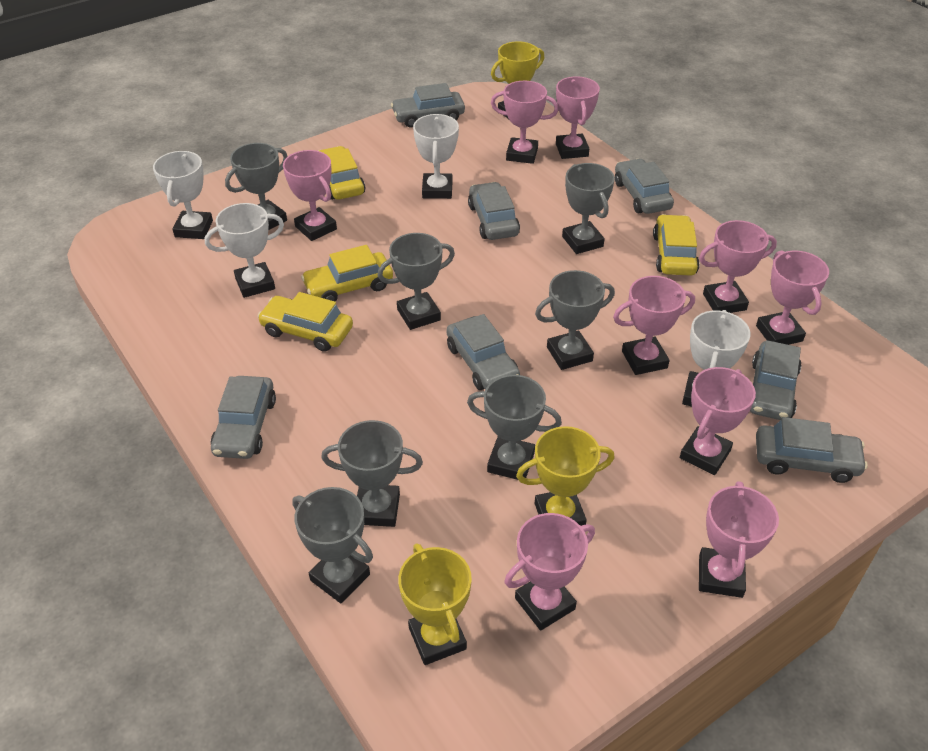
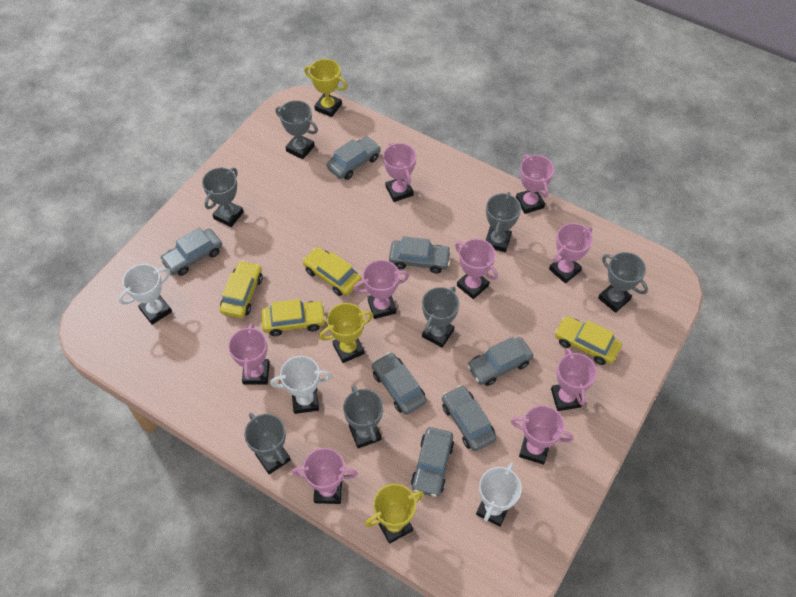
white trophy: 4 -> 3

